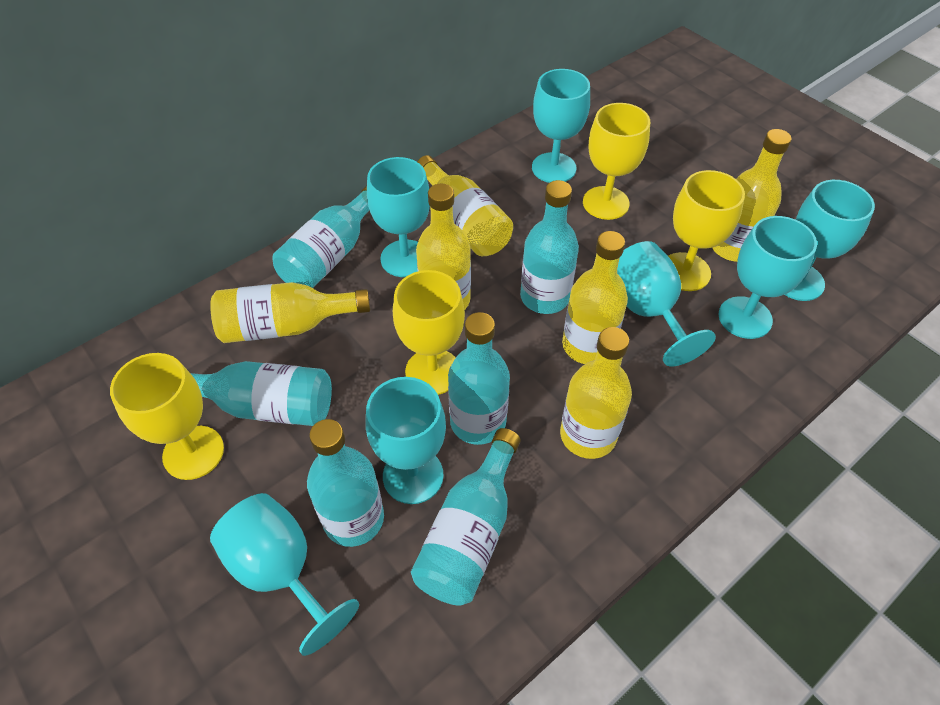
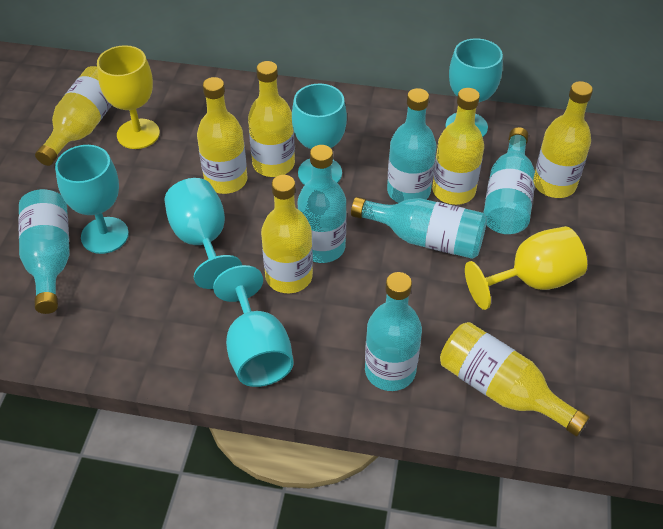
turquoise goblet: 7 -> 5
yellow bottle: 6 -> 7
yellow goblet: 4 -> 2

